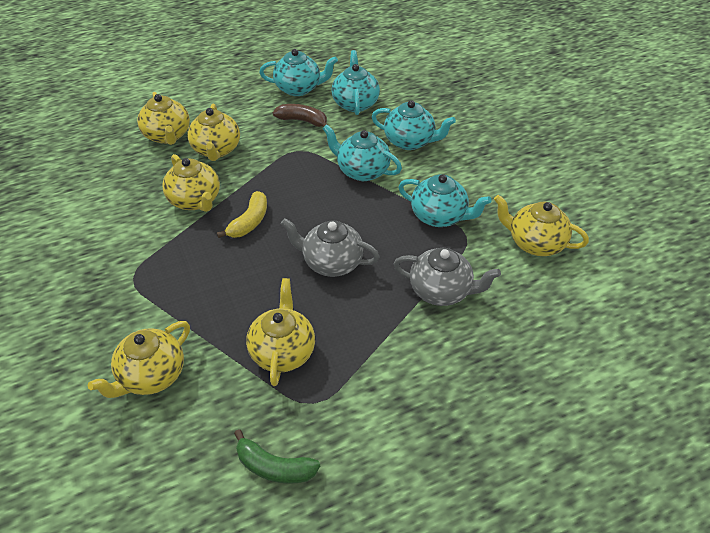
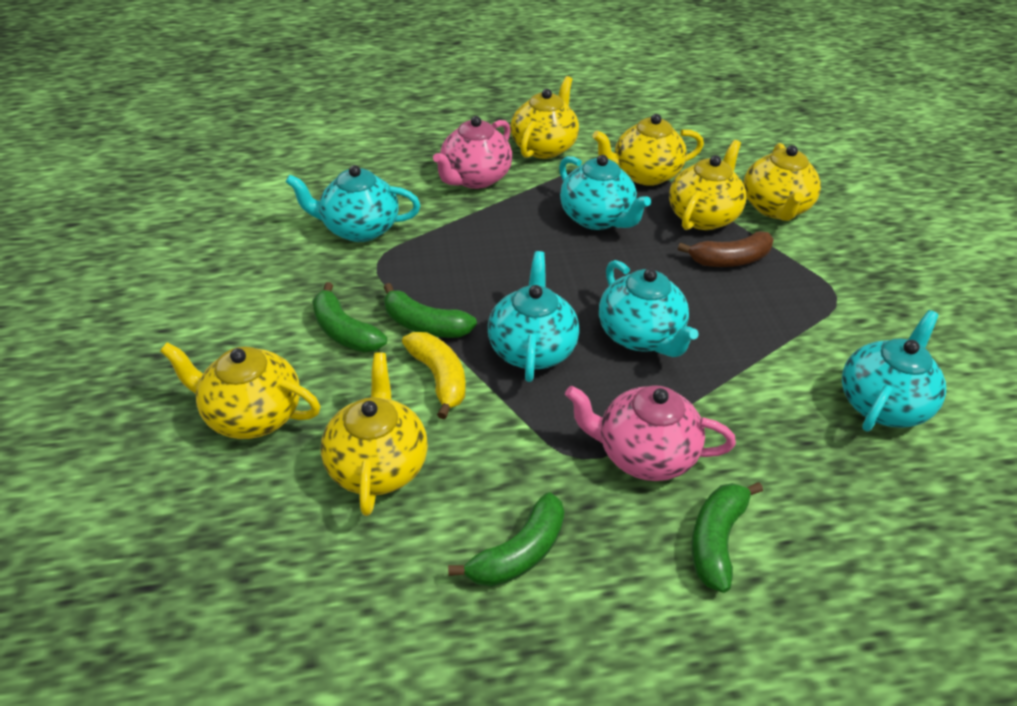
green banana: 1 -> 4
grey teapot: 2 -> 0
pink teapot: 0 -> 2

